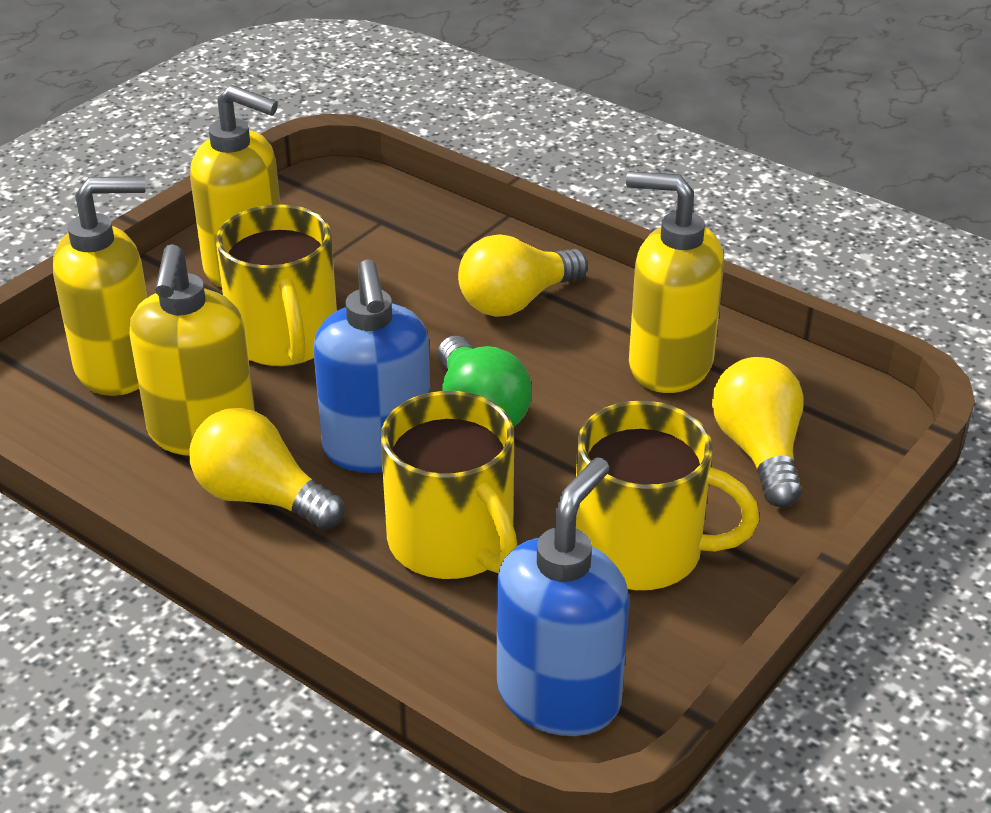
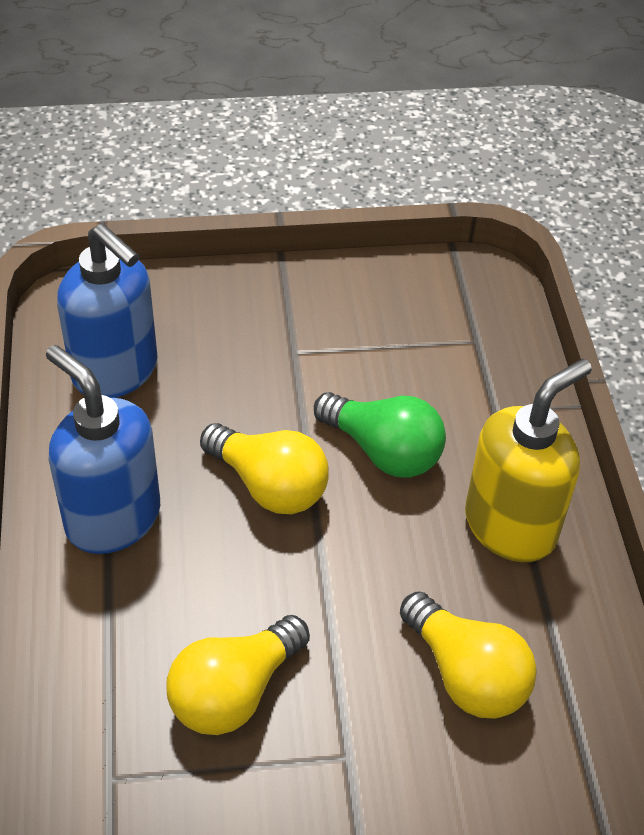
yellow mug: 3 -> 0
yellow soap dispenser: 4 -> 1

